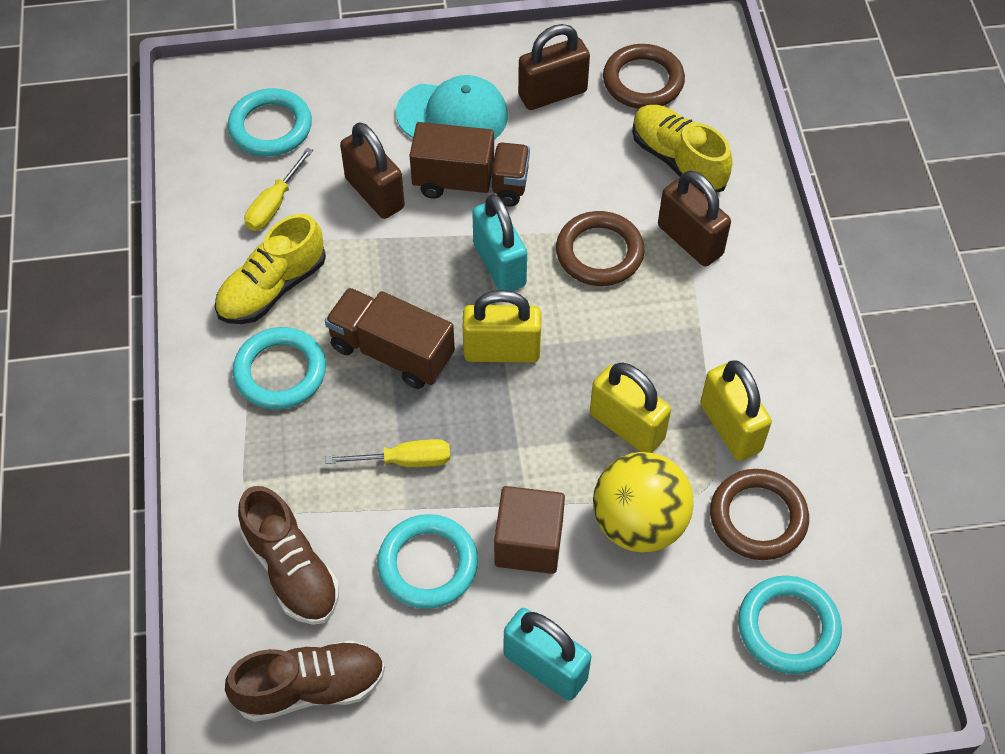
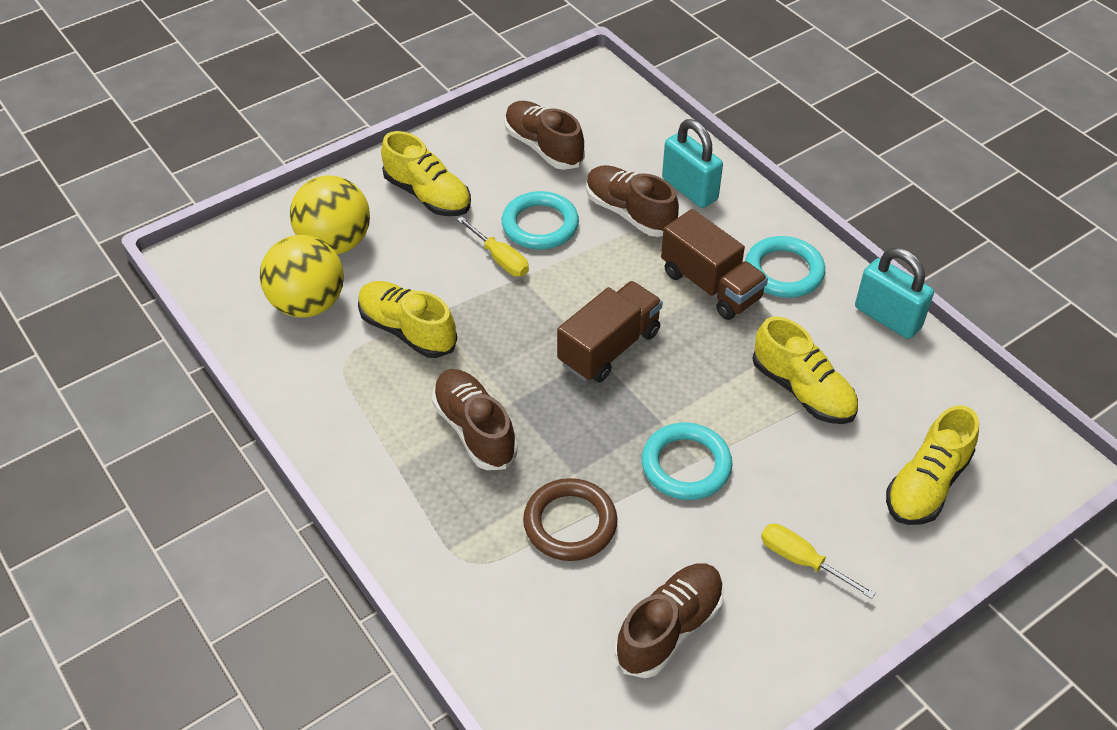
brown cube: 1 -> 0
brown padlock: 3 -> 0
brown ring: 3 -> 1
brown shoe: 2 -> 4
turquoise cap: 1 -> 0
turquoise ring: 4 -> 3
yellow ball: 1 -> 2
yellow padlock: 3 -> 0
yellow shoe: 2 -> 4

